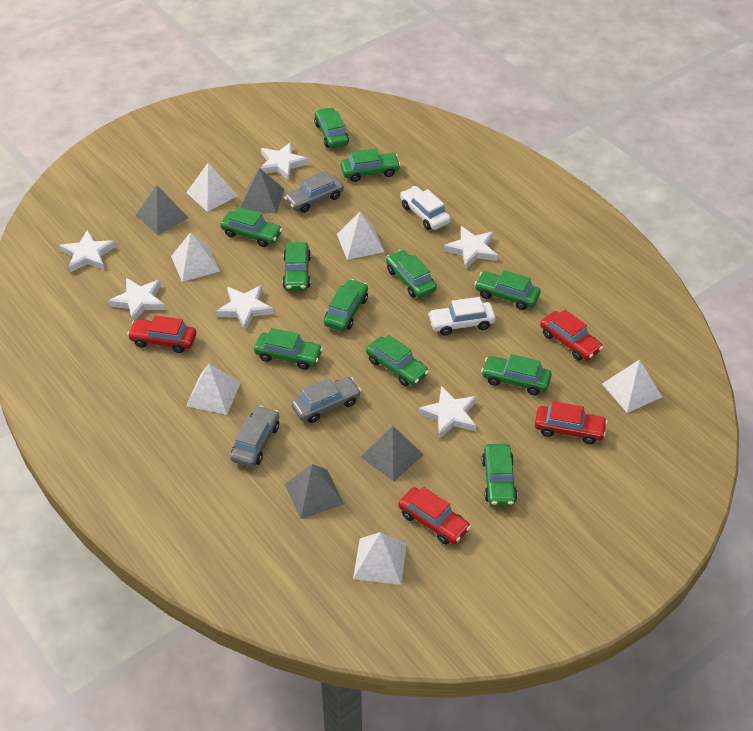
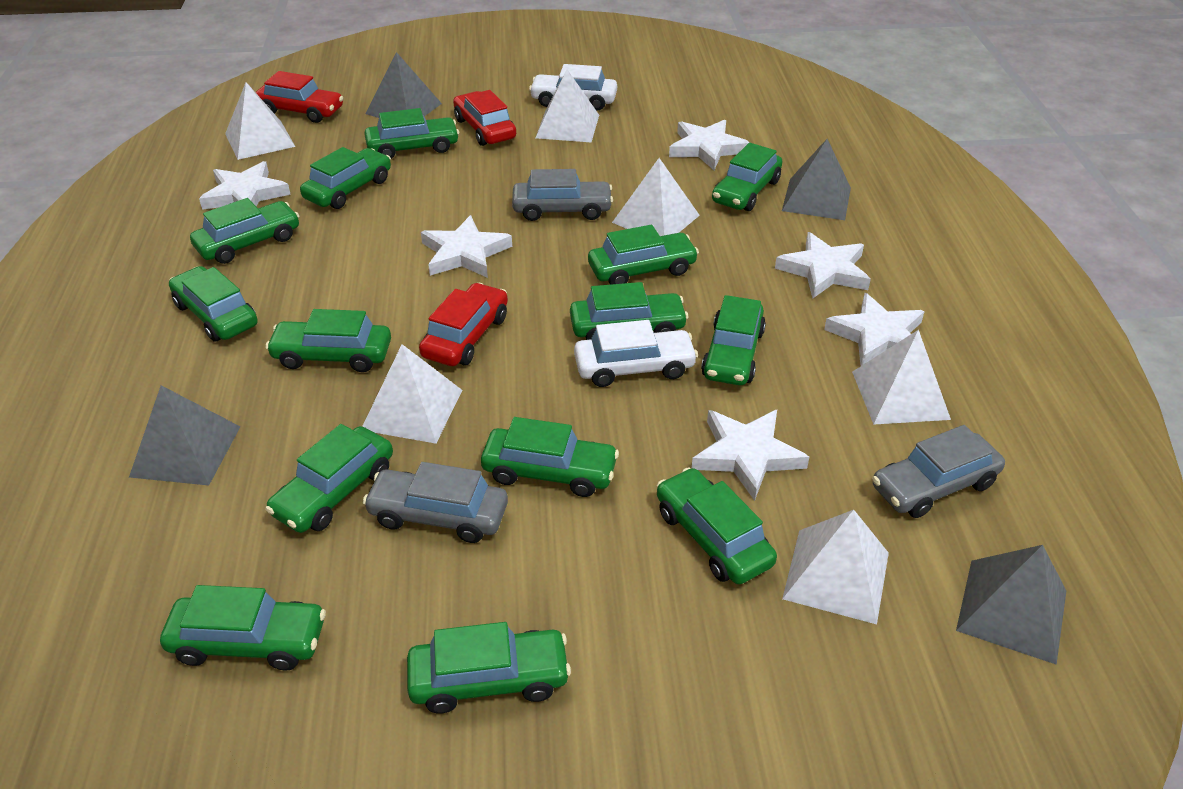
green car: 11 -> 14
red car: 4 -> 3

